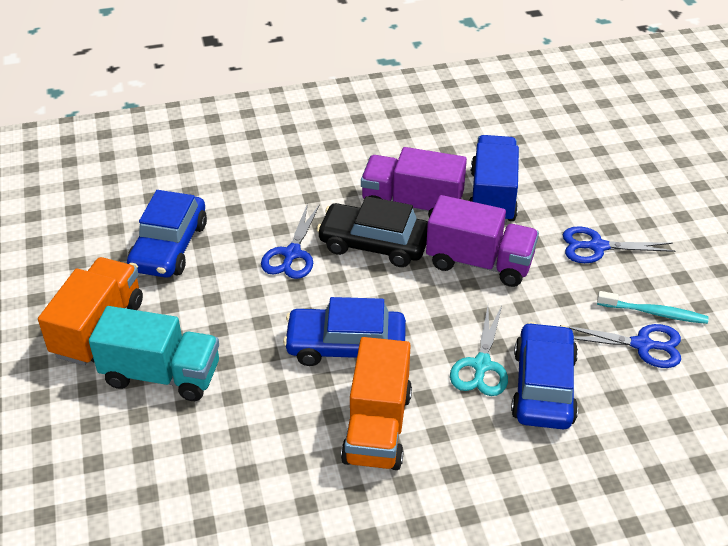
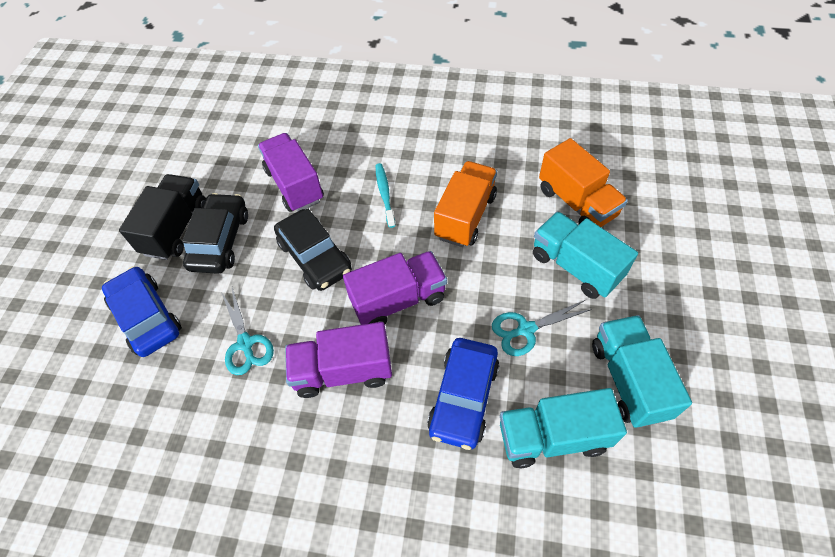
black car: 1 -> 2
black truck: 0 -> 1
blue car: 3 -> 2
blue scissors: 3 -> 0
blue truck: 1 -> 0
purple truck: 2 -> 3
turquoise scissors: 1 -> 2
turquoise truck: 1 -> 3

